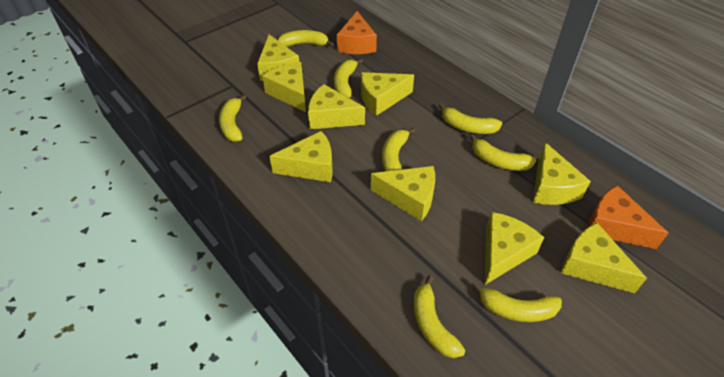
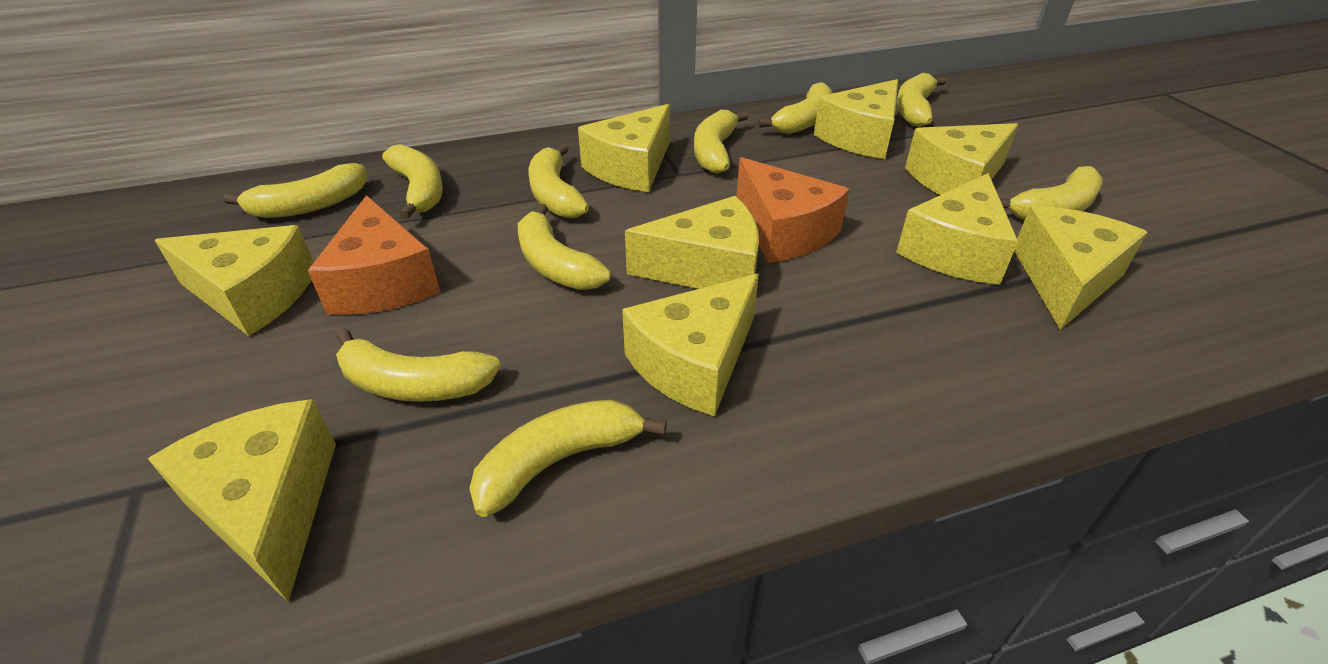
yellow banana: 8 -> 10

